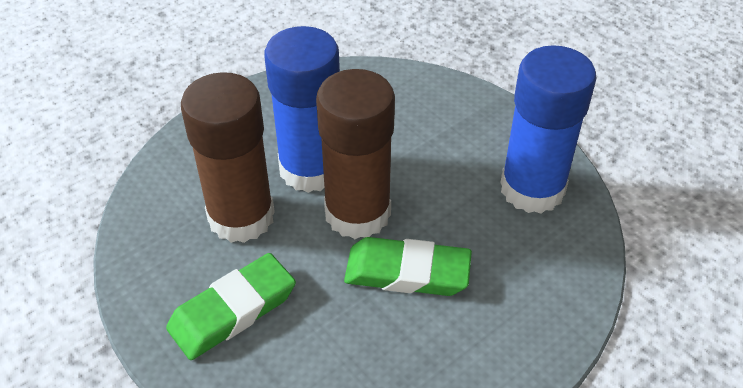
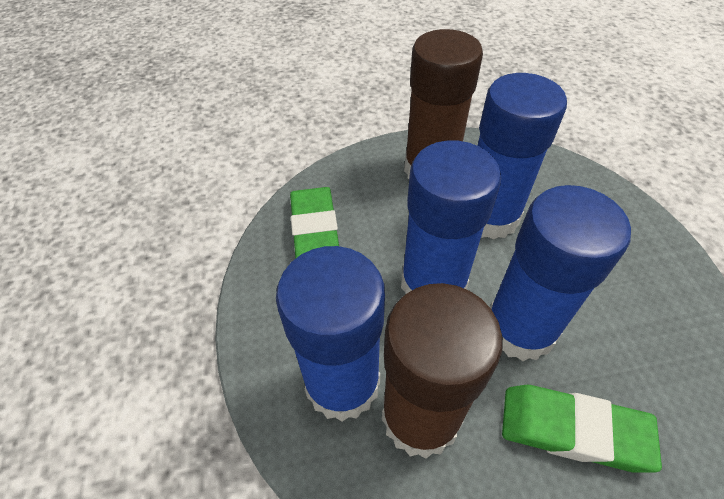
blue glue stick: 2 -> 4

